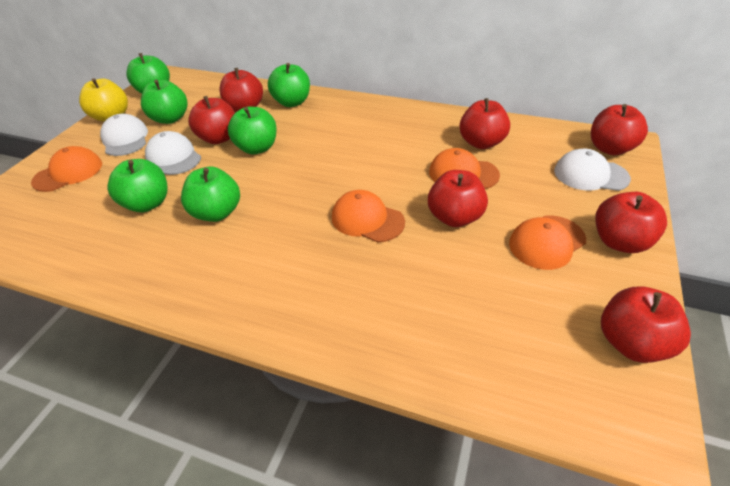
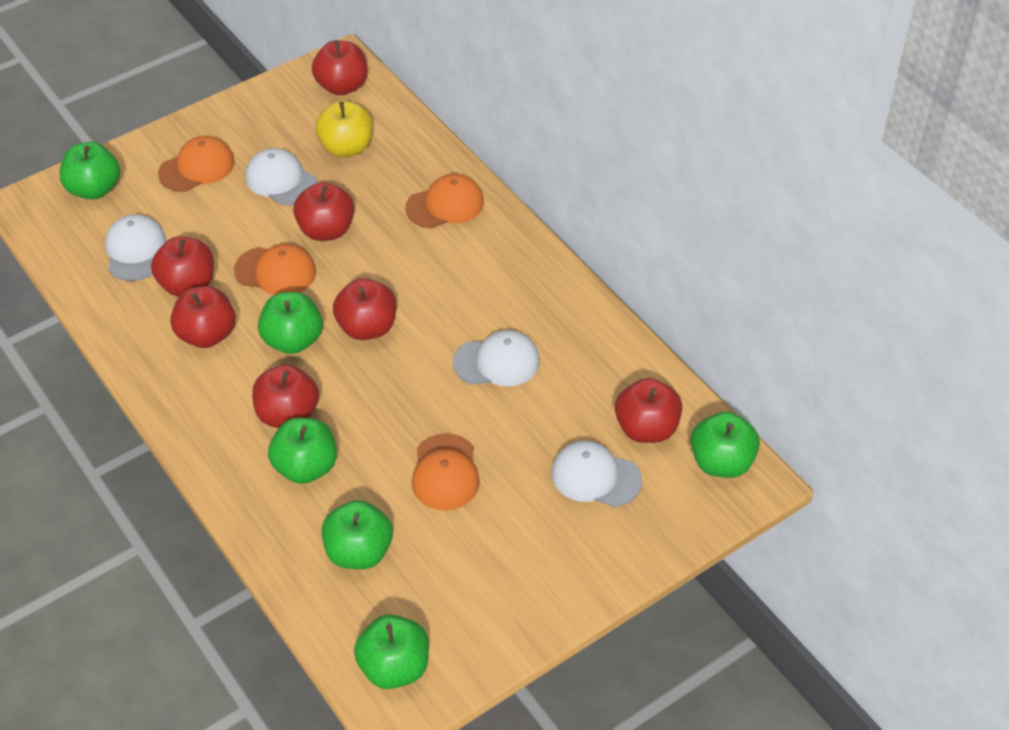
white cap: 3 -> 4

